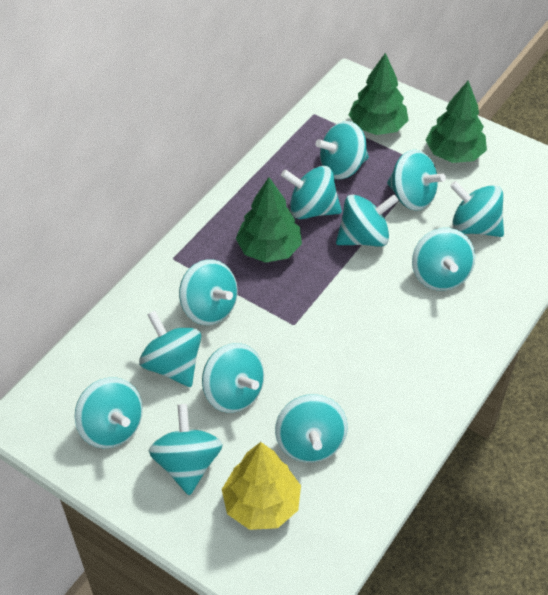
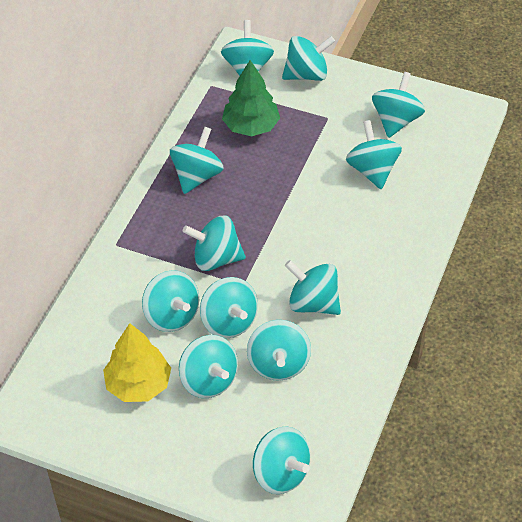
green tree: 3 -> 1

